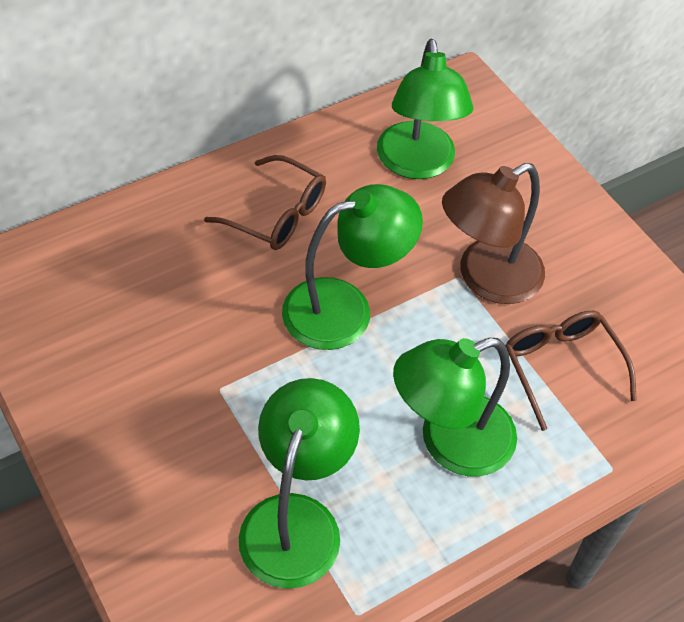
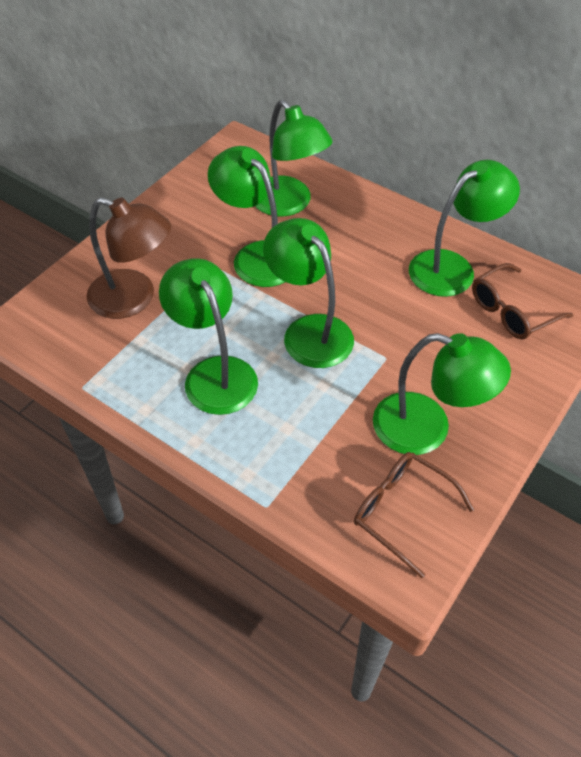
green lamp: 4 -> 6

